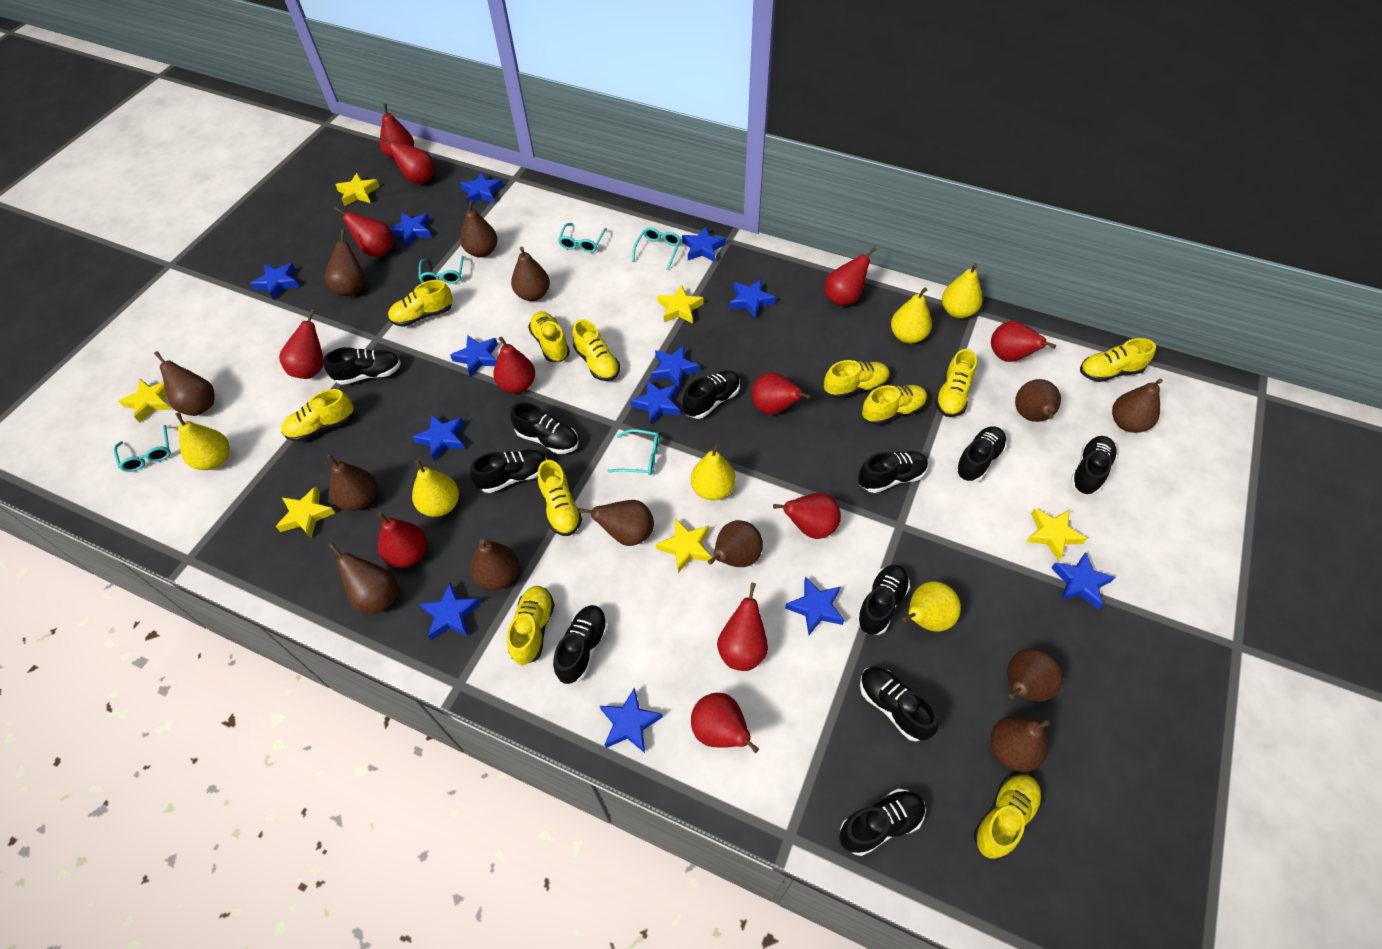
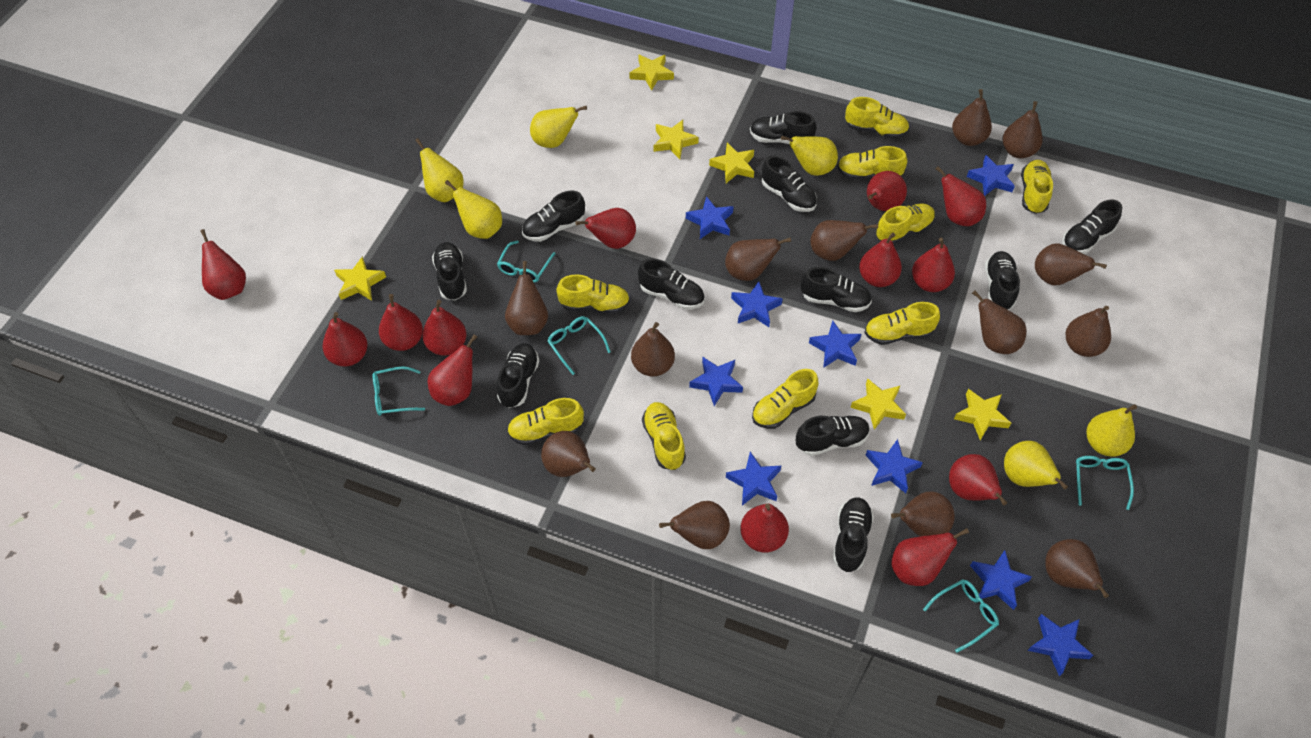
blue star: 13 -> 9
red pear: 12 -> 13
yellow shoe: 11 -> 9

